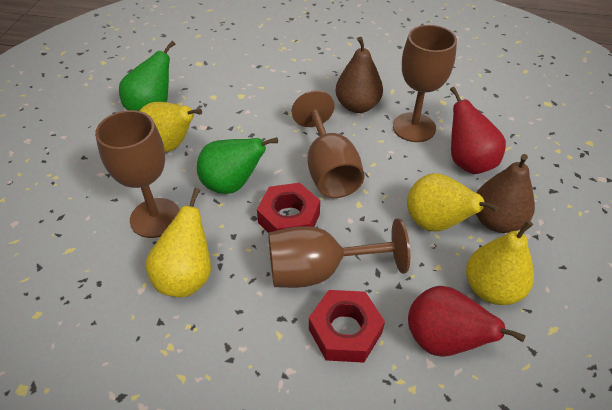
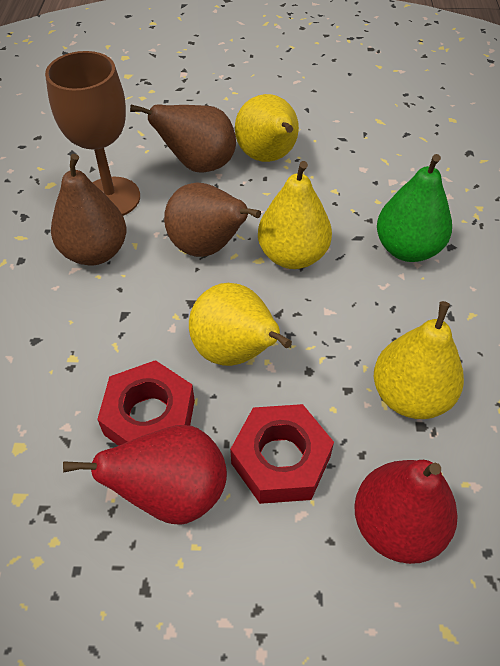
brown goblet: 4 -> 1
brown pear: 2 -> 3
green pear: 2 -> 1

